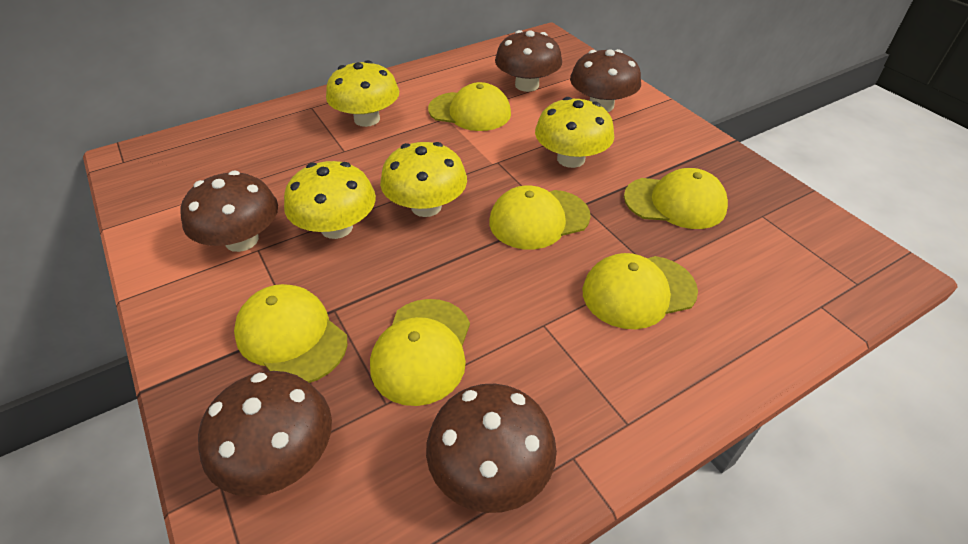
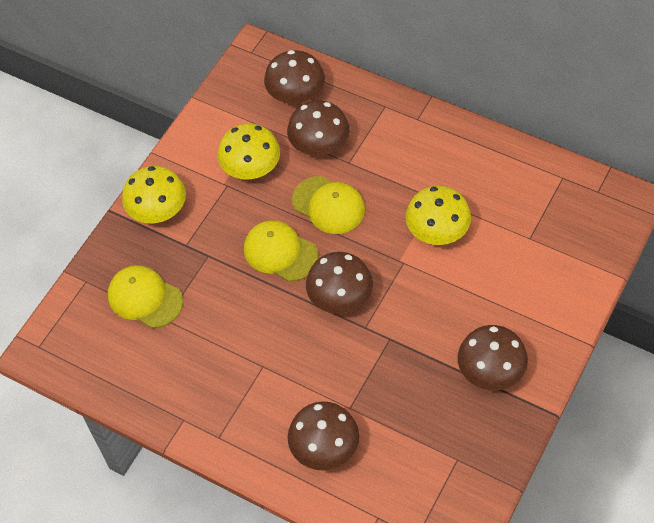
yellow cap: 6 -> 3
yellow mushroom: 4 -> 3

